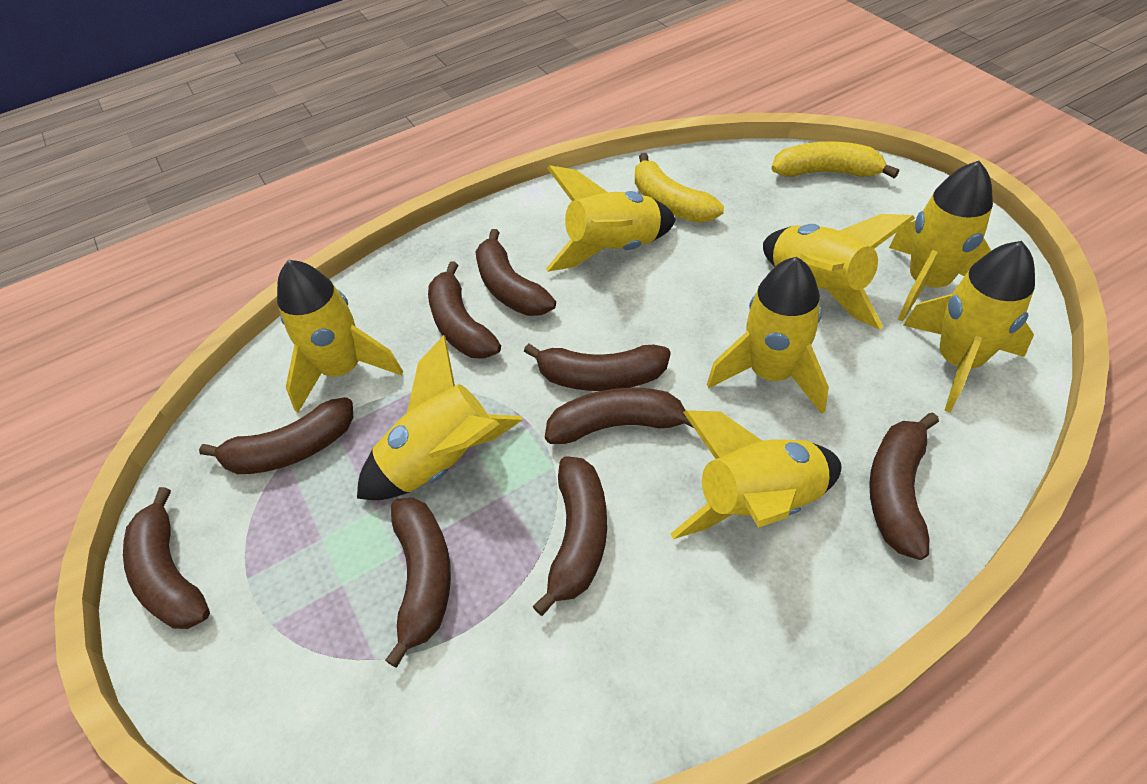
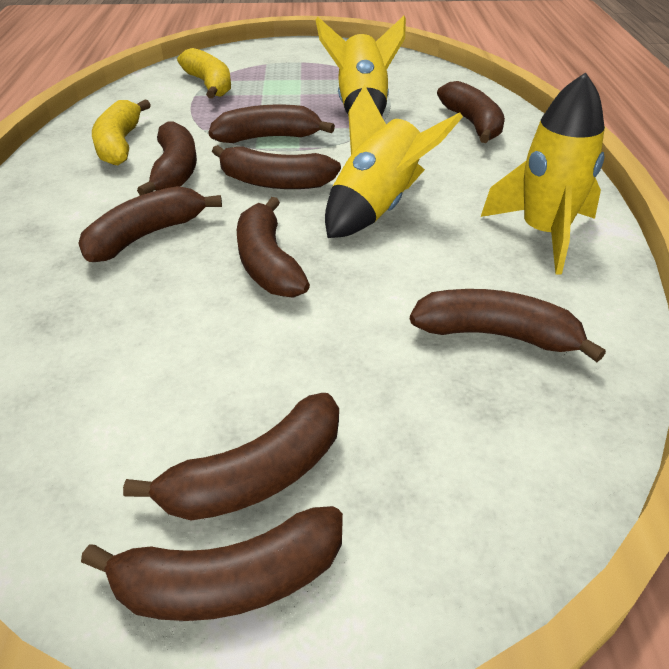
yellow rocket: 8 -> 3

